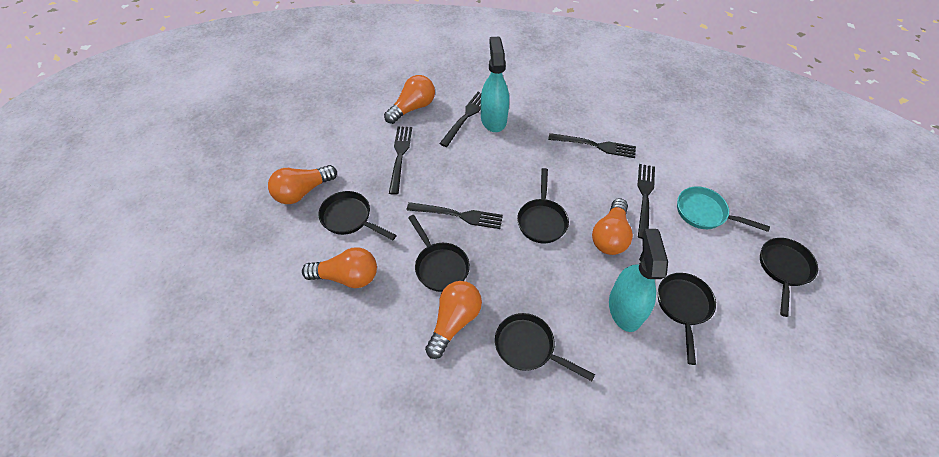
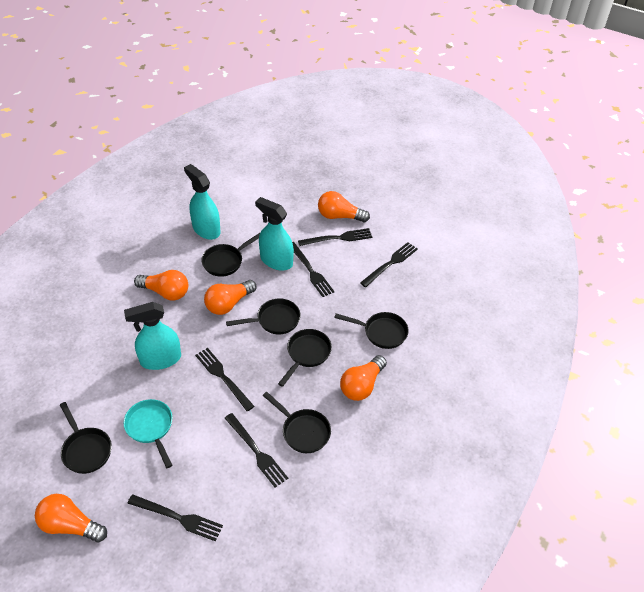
black fork: 5 -> 6
turquoise spray bottle: 2 -> 3

